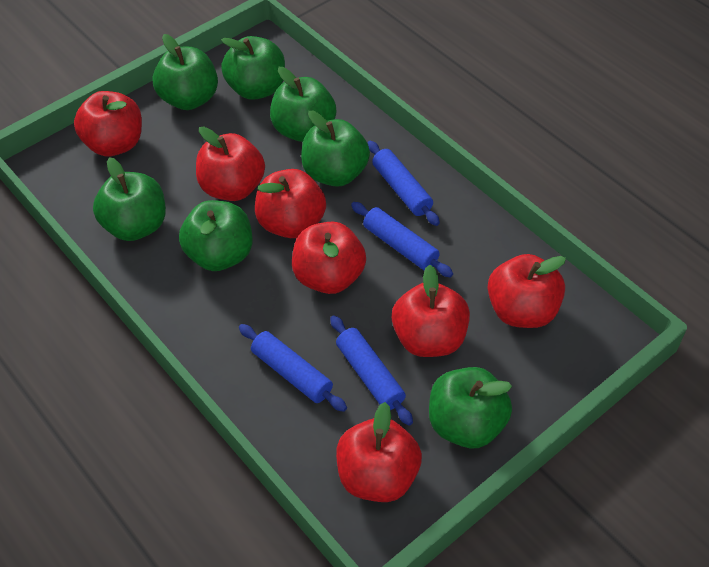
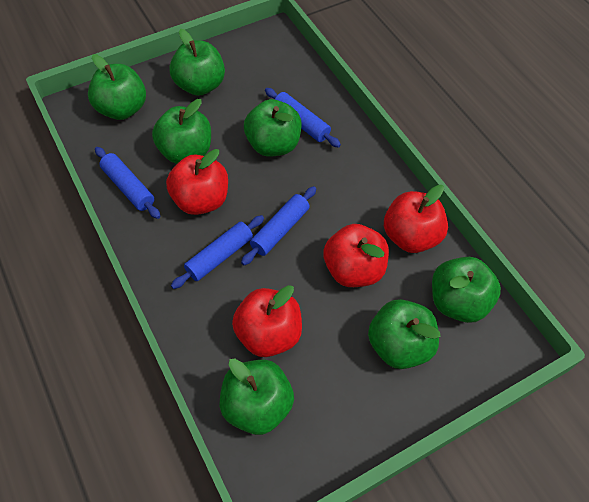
red apple: 7 -> 4

